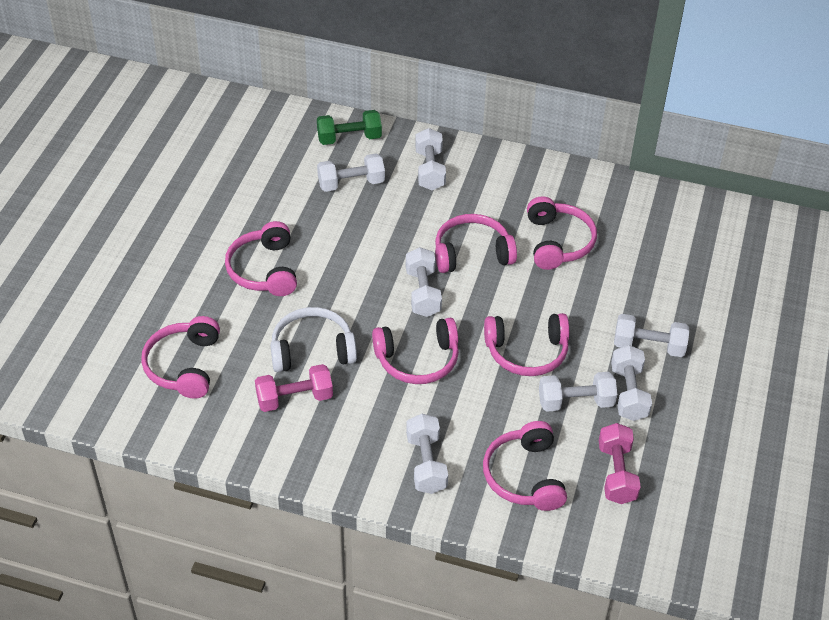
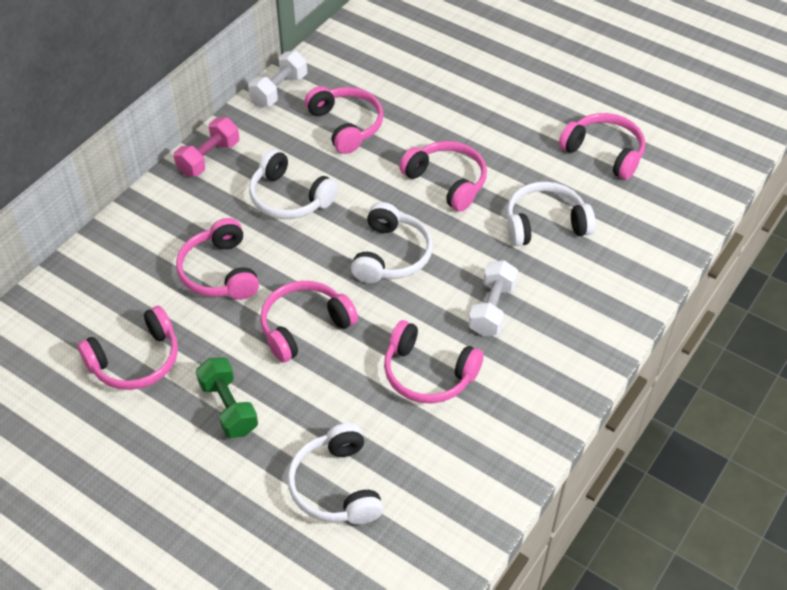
pink dumbbell: 2 -> 1
white dumbbell: 7 -> 2
white headphones: 1 -> 4

